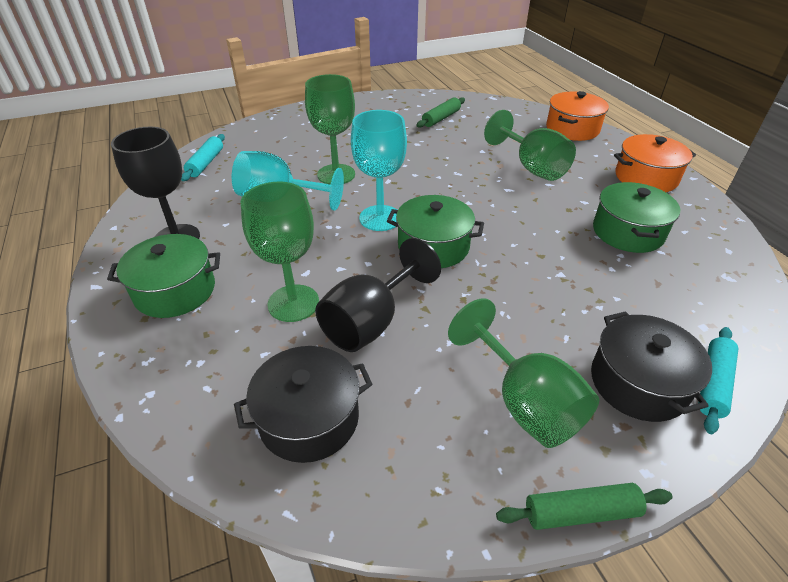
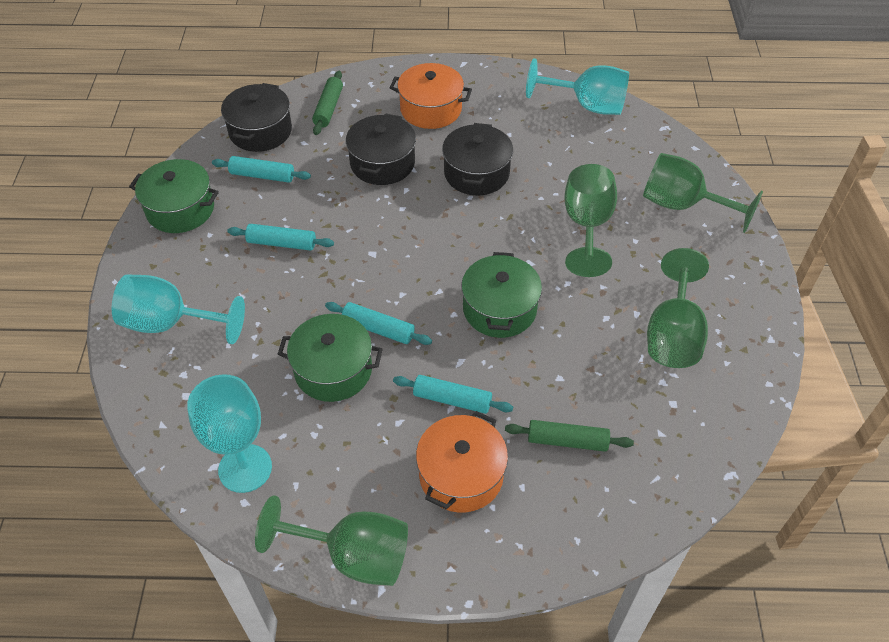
black goblet: 2 -> 0
black pot: 2 -> 3
turquoise goblet: 2 -> 3
turquoise rolling pin: 2 -> 4

